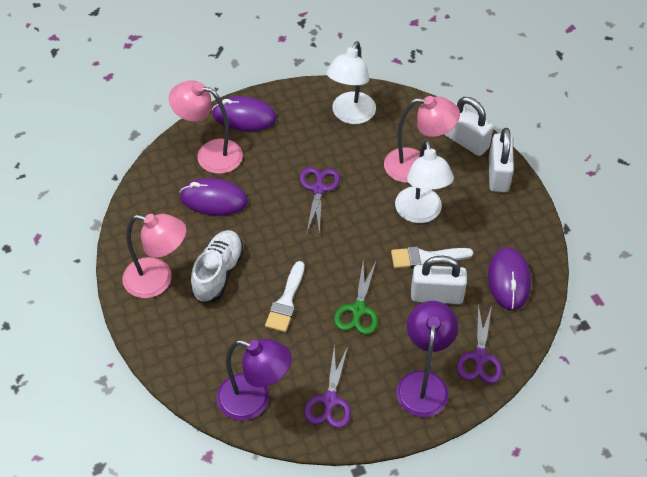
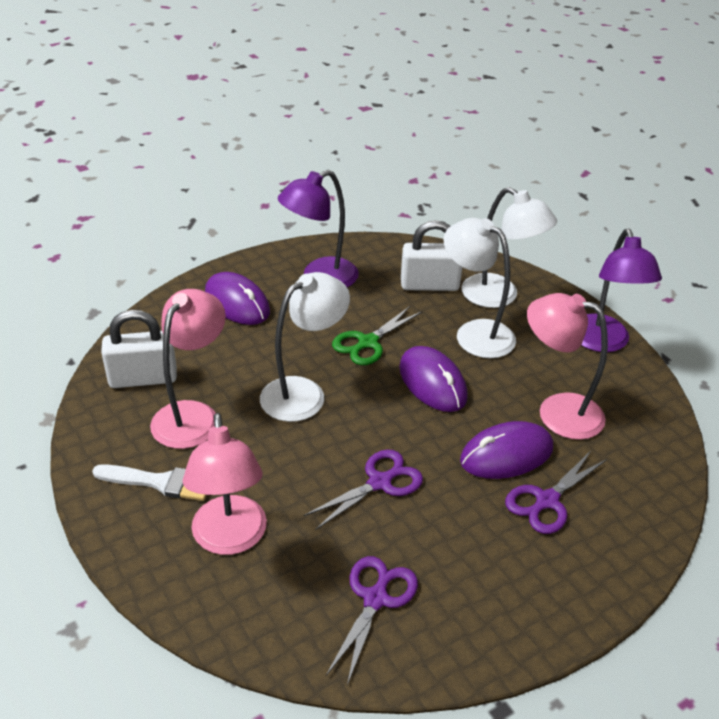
white brush: 2 -> 1
white lamp: 2 -> 3
white padlock: 3 -> 2
white shoe: 1 -> 0

